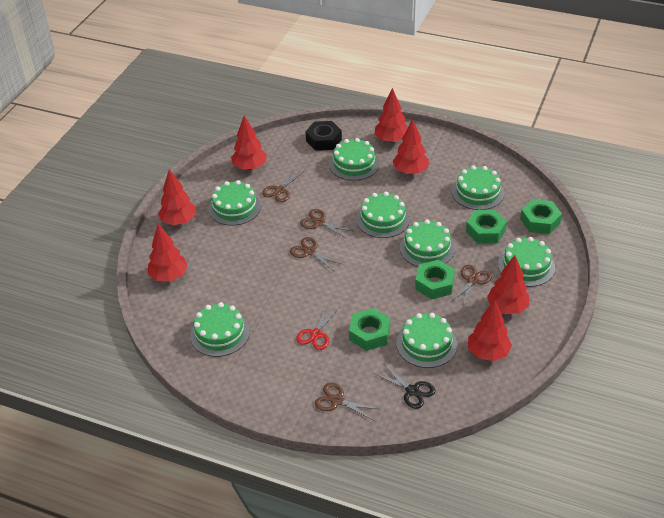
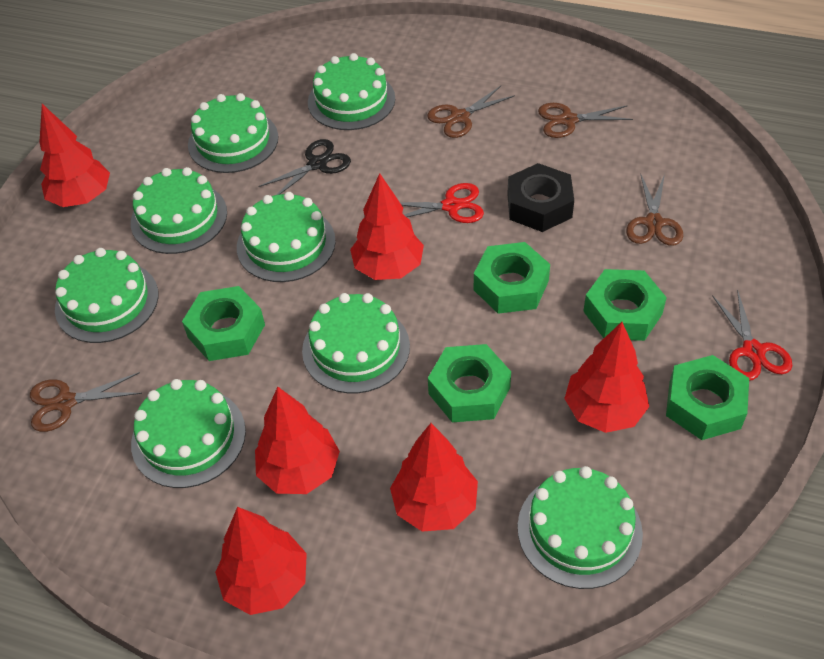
brown scissors: 5 -> 4
green nut: 4 -> 5
red scissors: 1 -> 2
red tree: 7 -> 6

